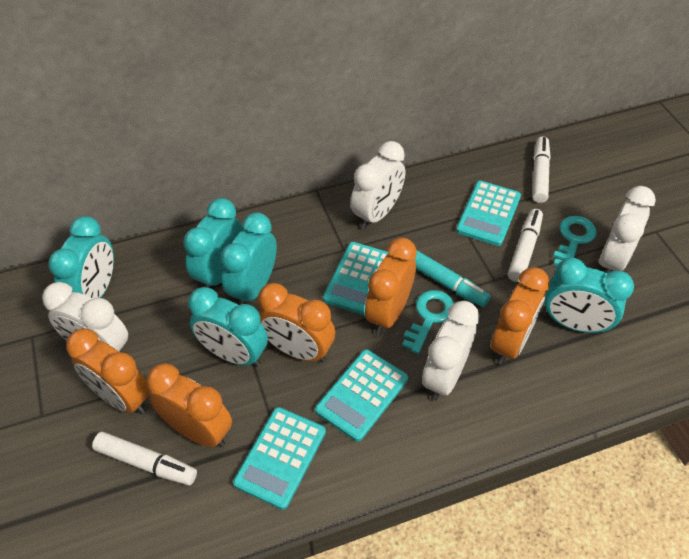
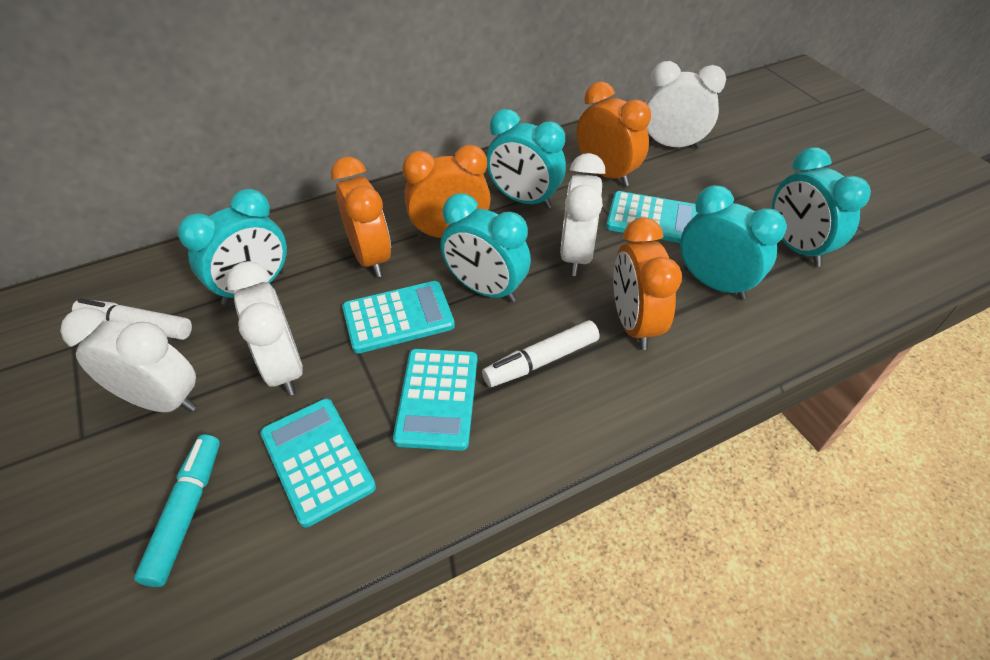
orange clock: 5 -> 4
turquoise key: 2 -> 0
white marker: 3 -> 2

